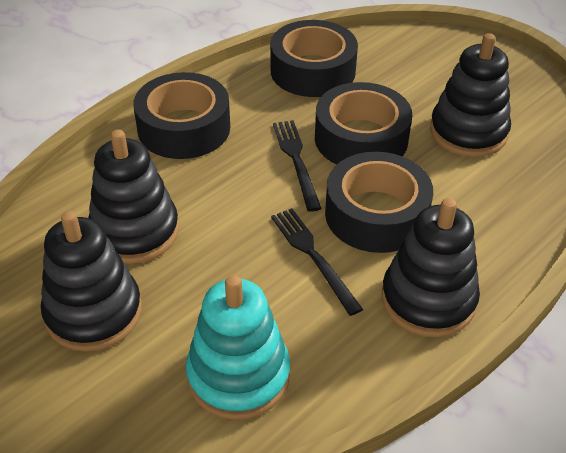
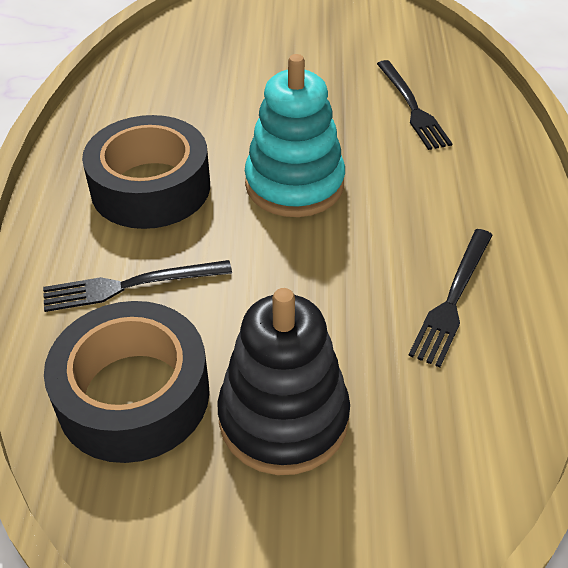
black fork: 2 -> 3
black stacking toy: 4 -> 1
black tape: 4 -> 2

